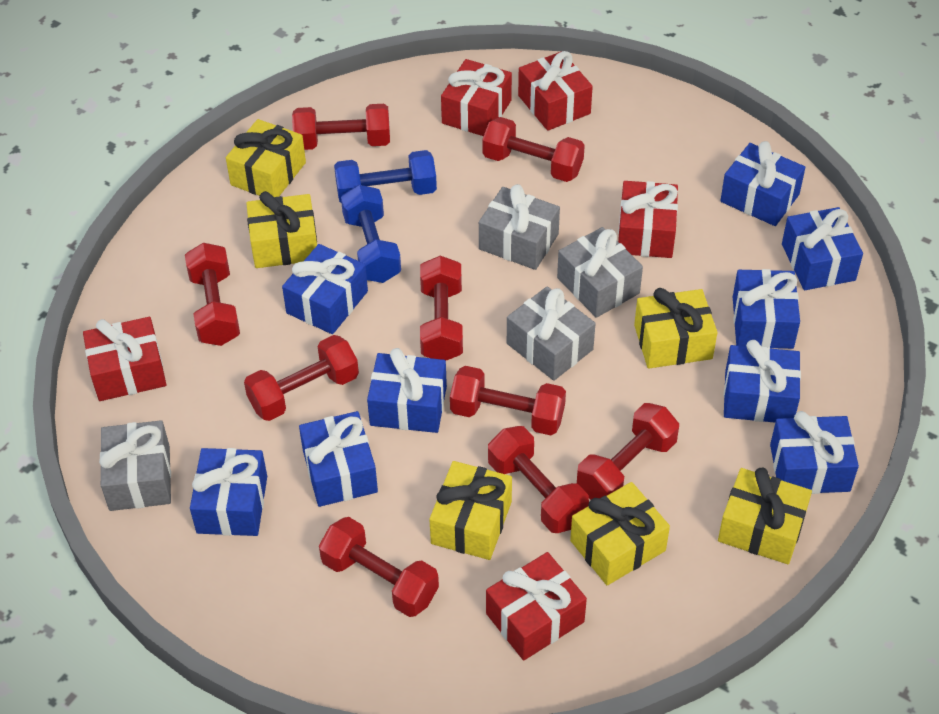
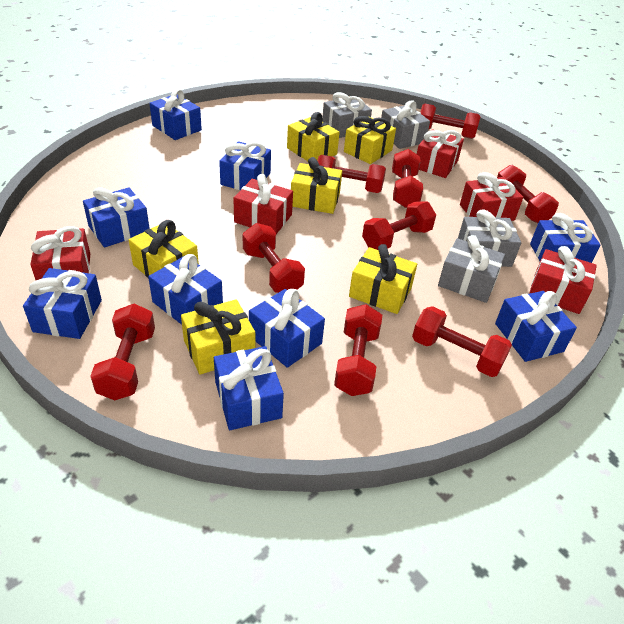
blue dumbbell: 2 -> 0

